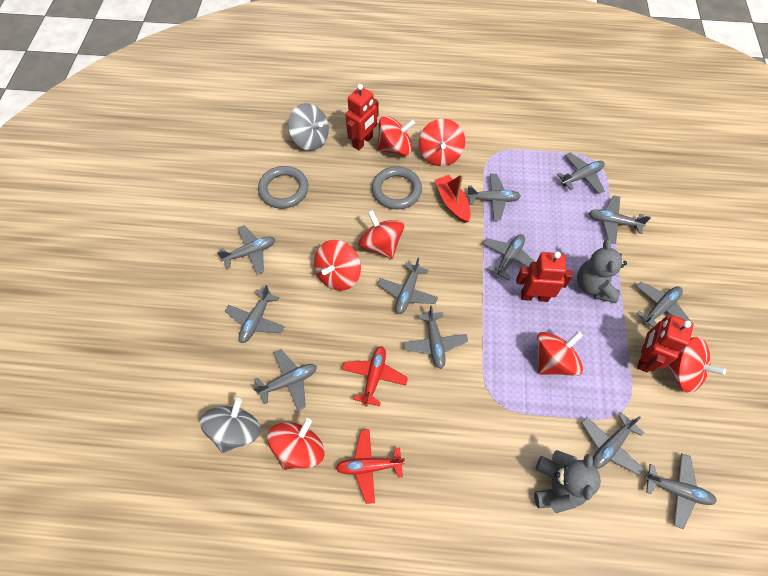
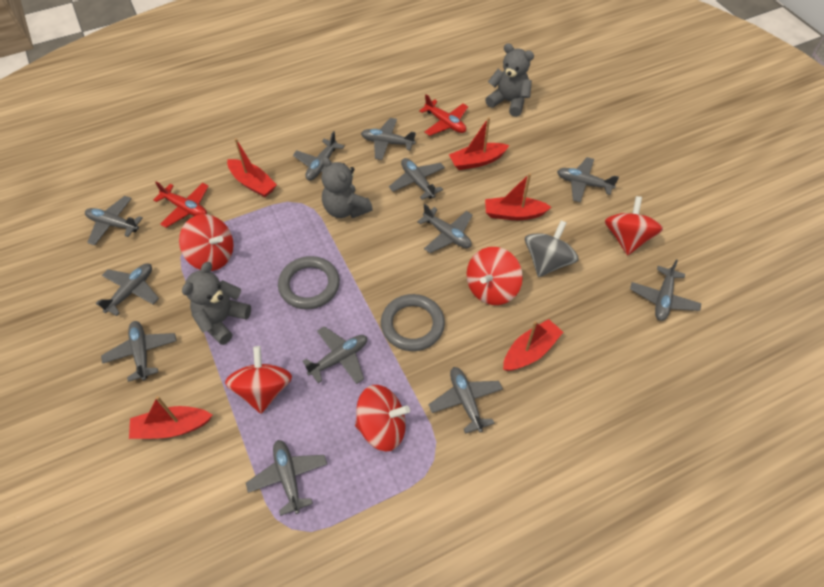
grey spinning top: 2 -> 1
grey teddy bear: 2 -> 3
red boat: 1 -> 5
red robot: 3 -> 0
red spinning top: 7 -> 5

